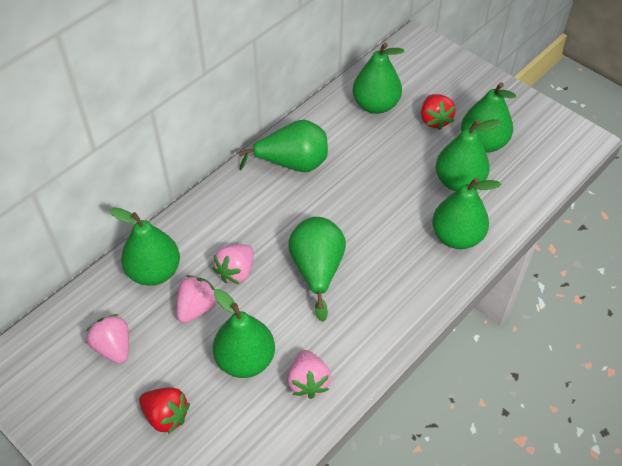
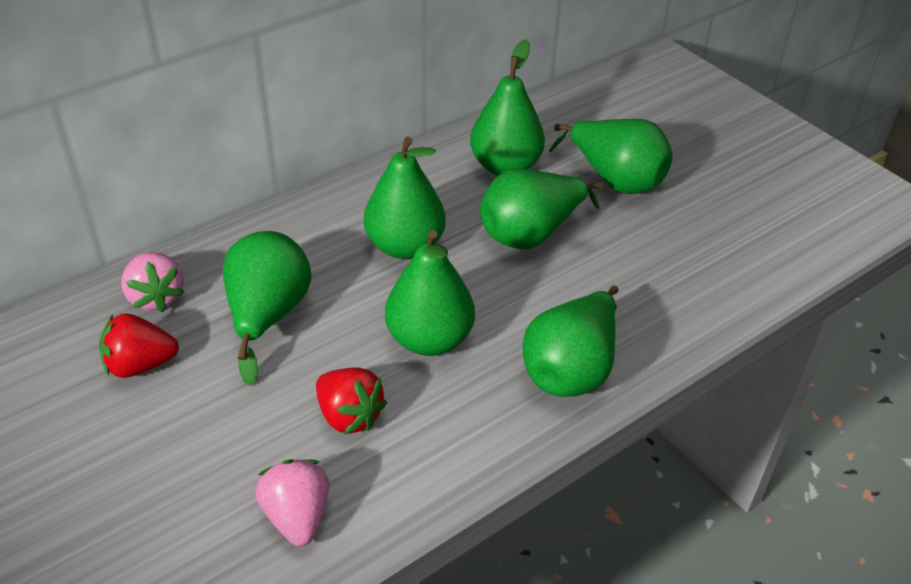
green pear: 8 -> 7
pink strawberry: 4 -> 2

